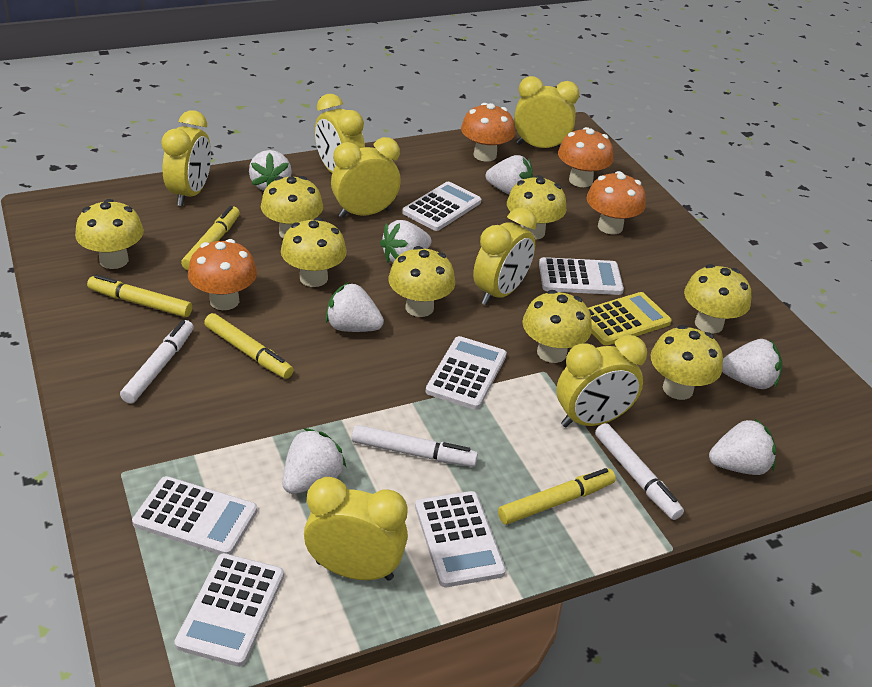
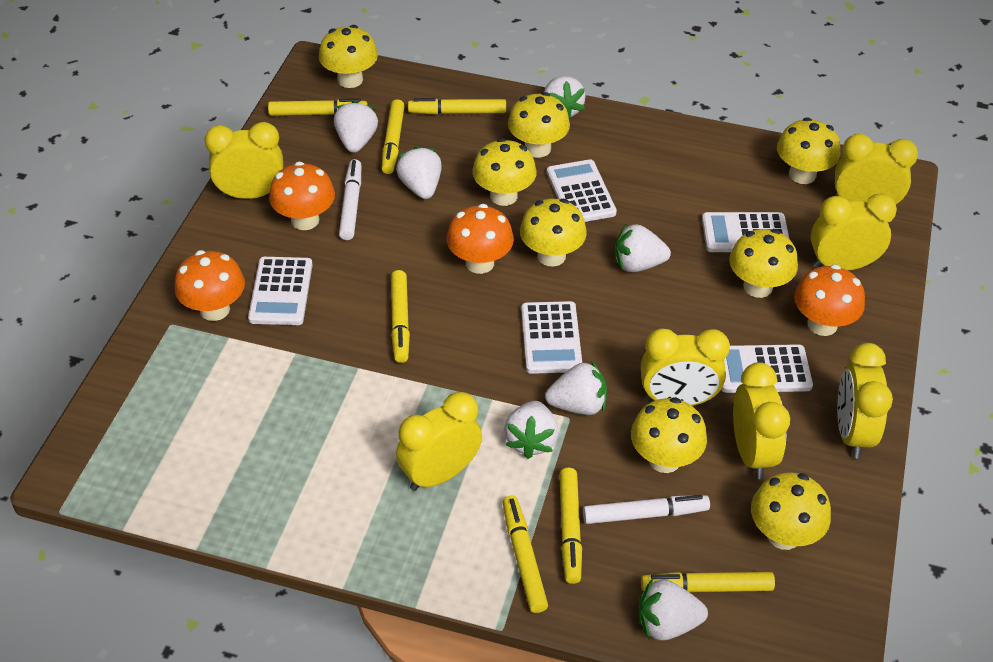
white calculator: 6 -> 5
white marker: 3 -> 2
yellow calculator: 1 -> 0
yellow marker: 4 -> 7

